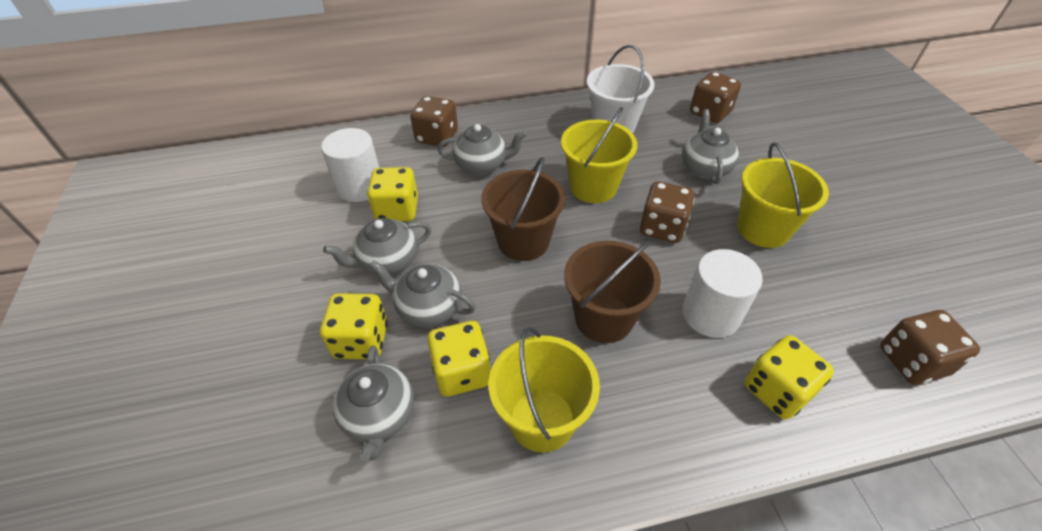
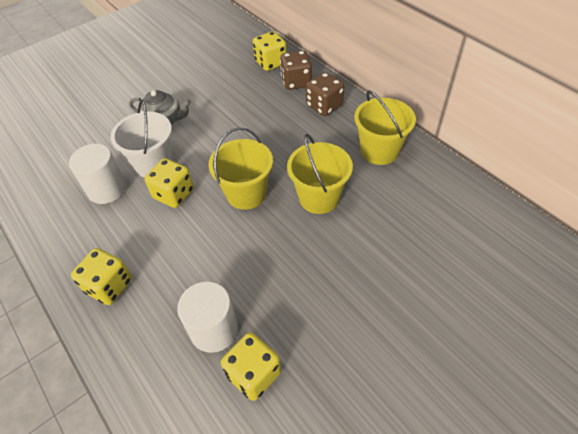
brown bucket: 2 -> 0
brown dice: 4 -> 2
grey teapot: 5 -> 1

